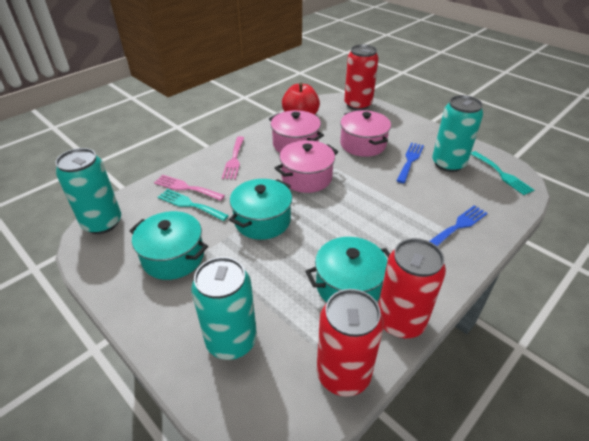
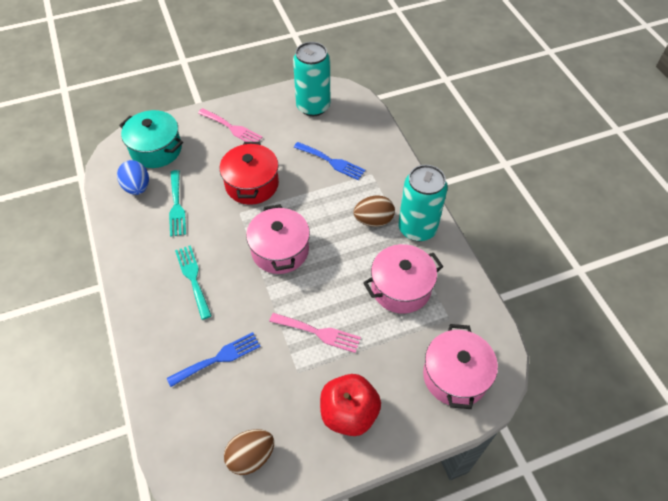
blue egg: 0 -> 1
brown egg: 0 -> 2
red can: 3 -> 0
red pot: 0 -> 1
turquoise can: 3 -> 2
turquoise pot: 3 -> 1

